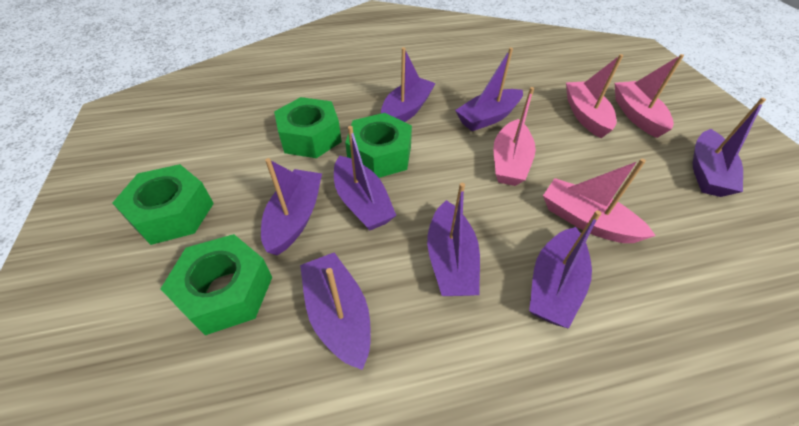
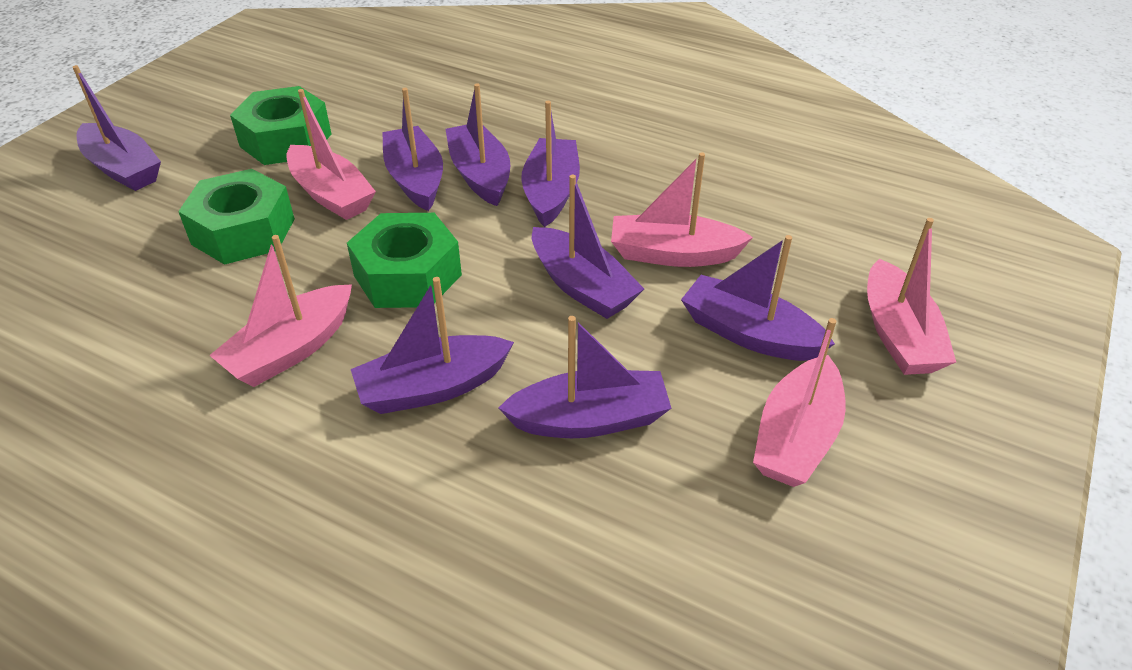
green nut: 4 -> 3
pink boat: 4 -> 5

